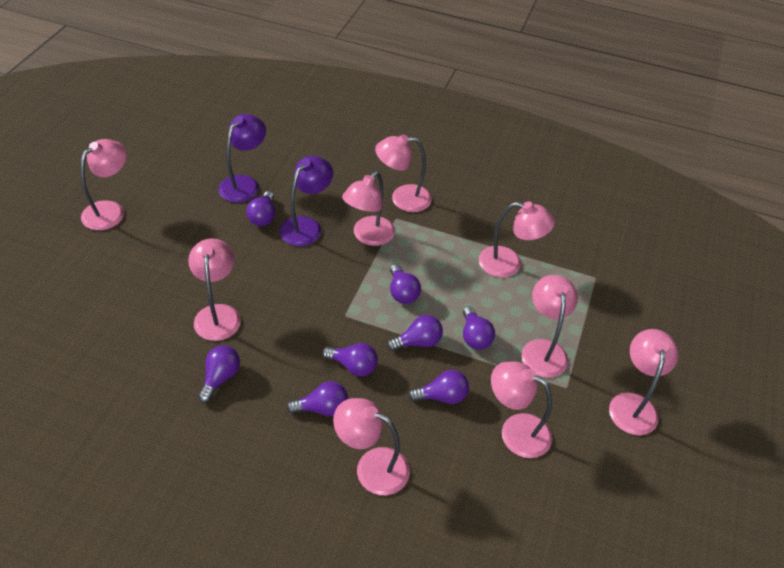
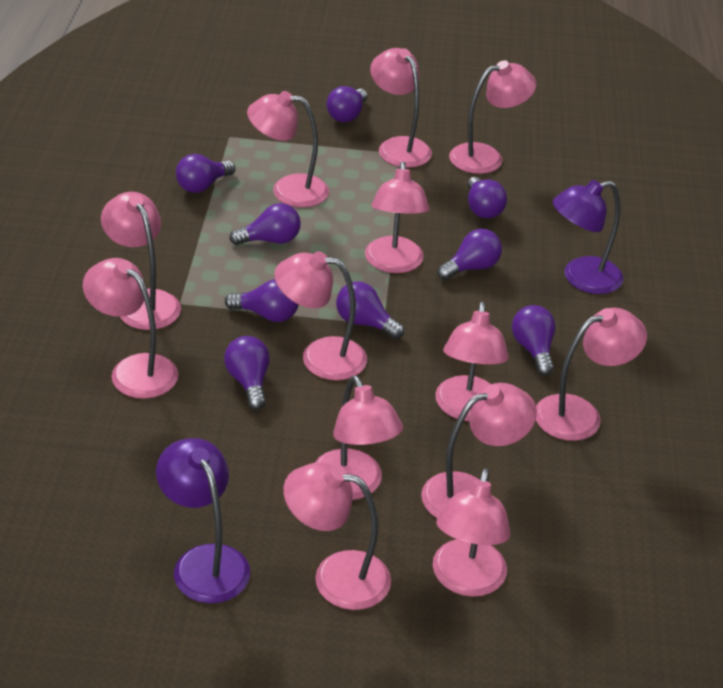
pink lamp: 9 -> 13
purple light bulb: 8 -> 9

